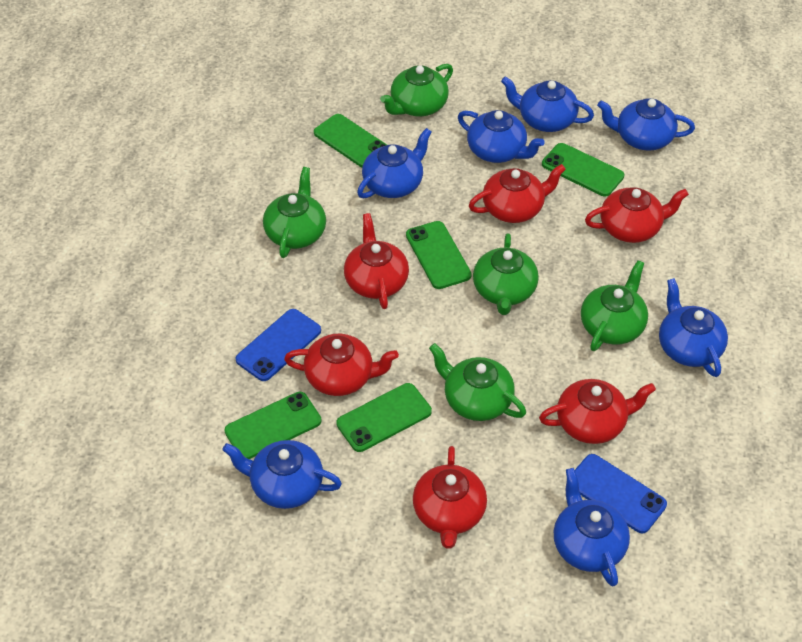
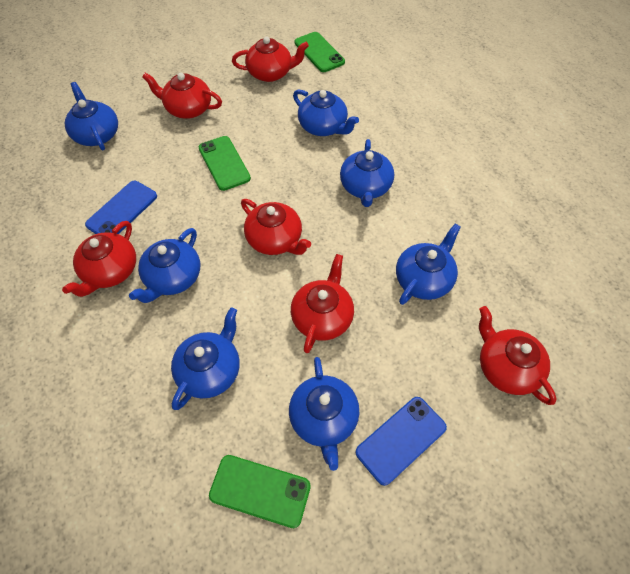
green phone: 5 -> 3
green teapot: 5 -> 0

